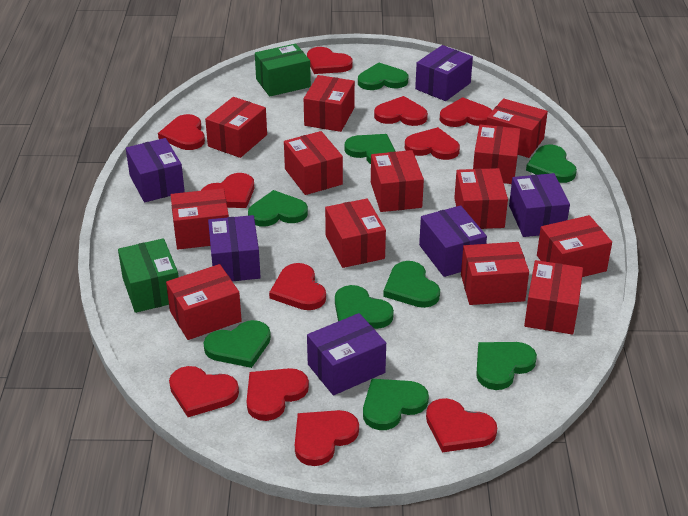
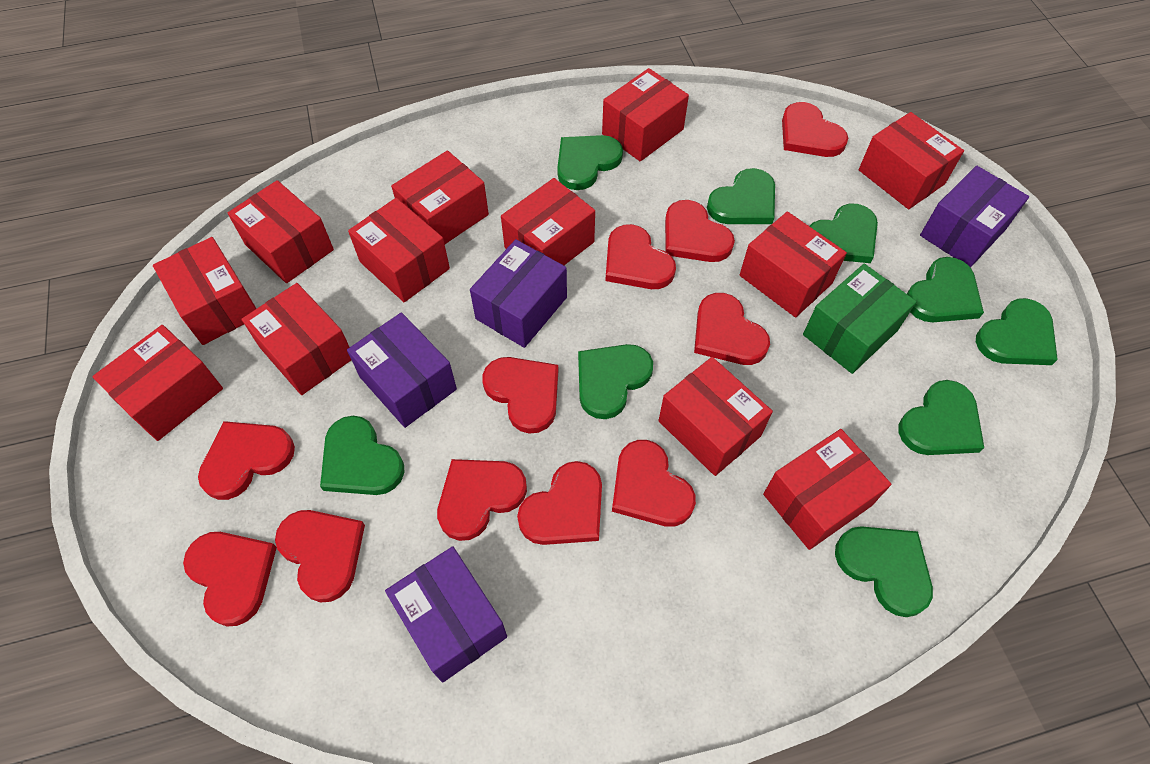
green box: 2 -> 1
purple box: 6 -> 4
red box: 13 -> 12

